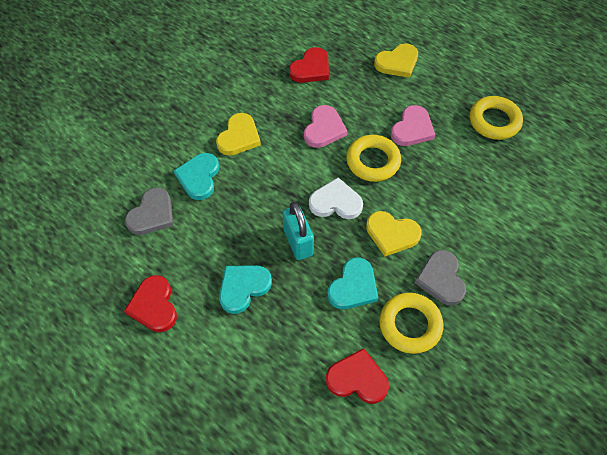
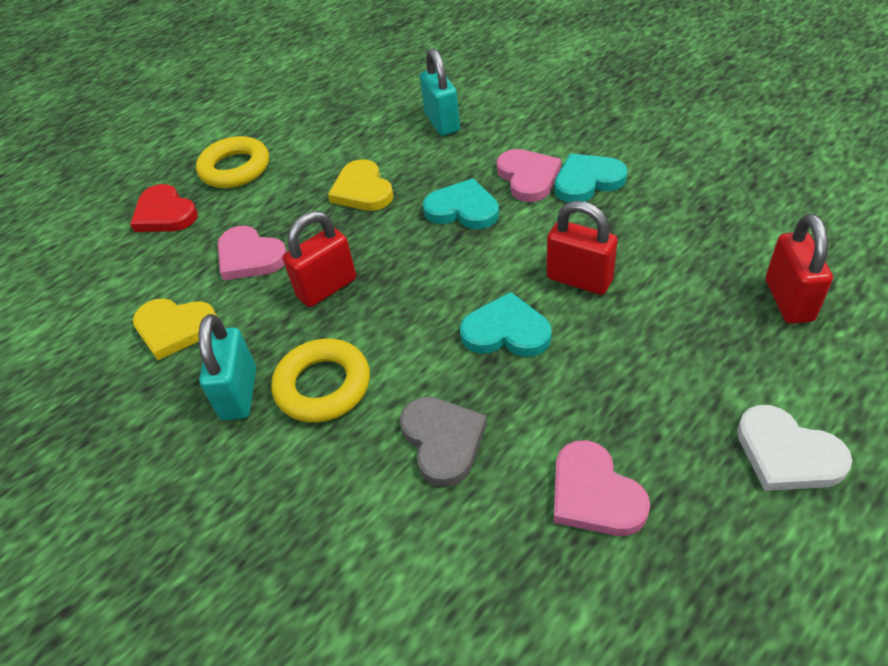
grey heart: 2 -> 1
pink heart: 2 -> 3
red heart: 3 -> 1
red padlock: 0 -> 3
turquoise padlock: 1 -> 2
yellow heart: 3 -> 2
yellow ring: 3 -> 2

